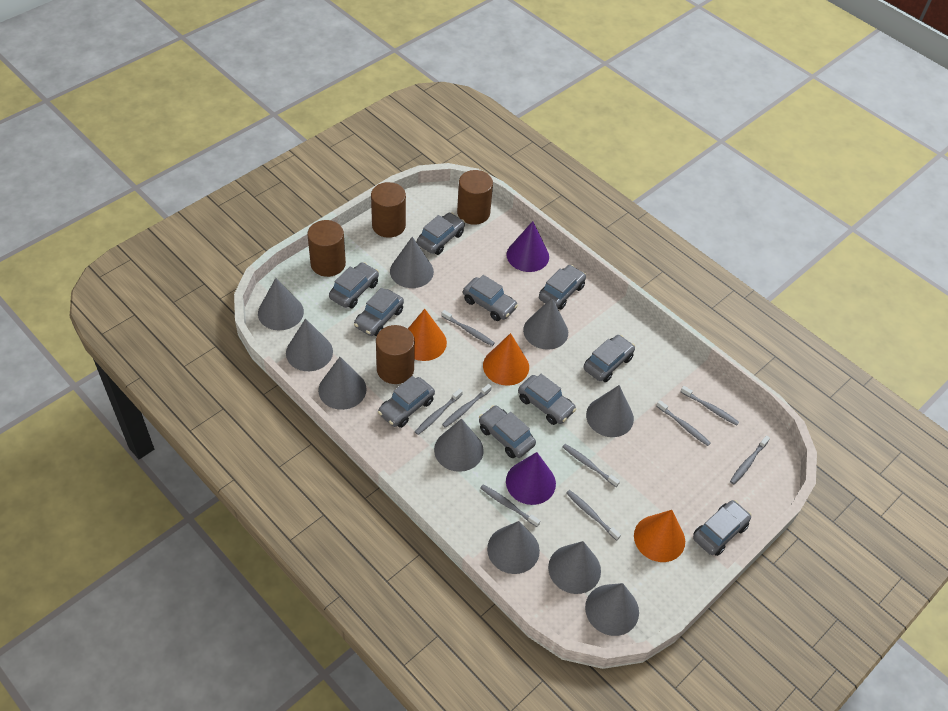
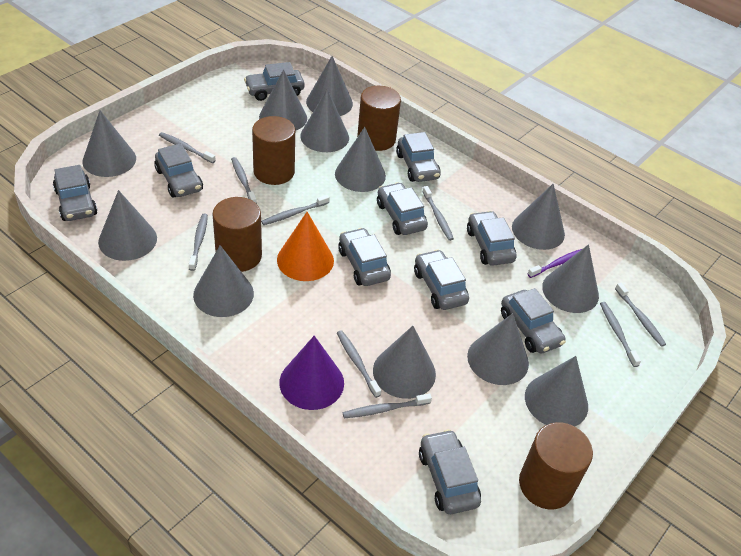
grey cone: 10 -> 12
orange cone: 3 -> 1
purple cone: 2 -> 1
purple toothbrush: 0 -> 1

